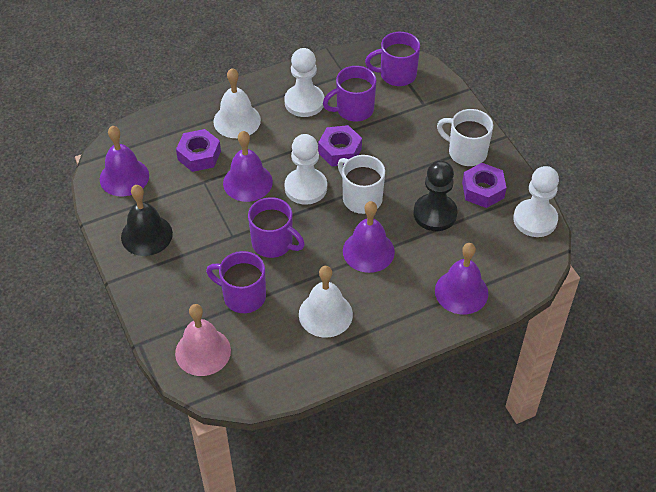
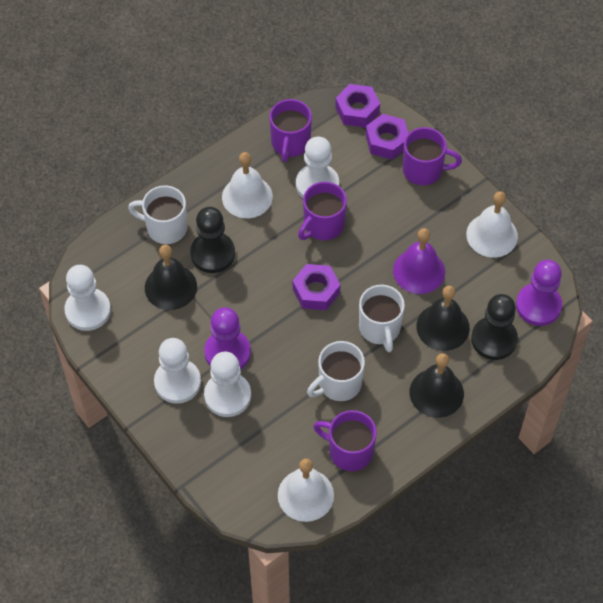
black bell: 1 -> 3
black pawn: 1 -> 2
pink bell: 1 -> 0
purple bell: 4 -> 1
purple pawn: 0 -> 2
white bell: 2 -> 3
white mug: 2 -> 3
white pawn: 3 -> 4

